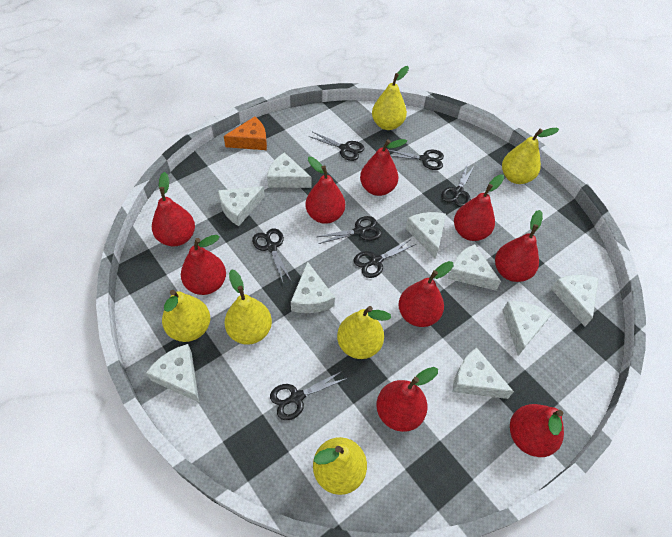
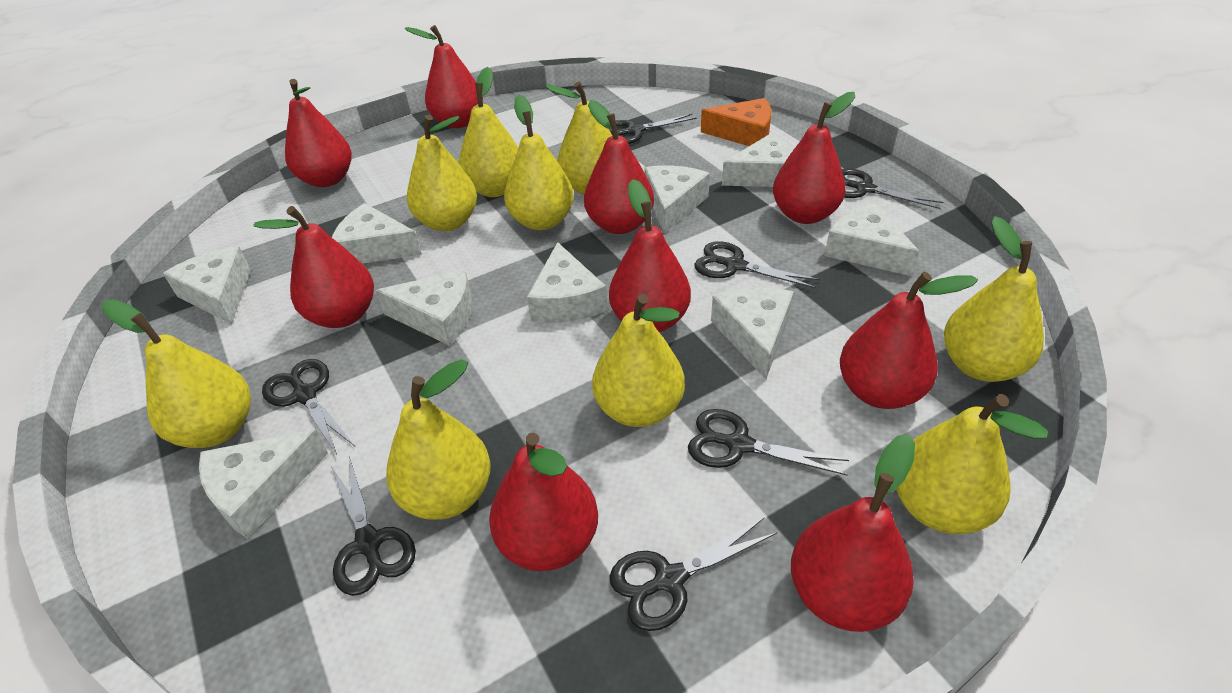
yellow pear: 6 -> 9

